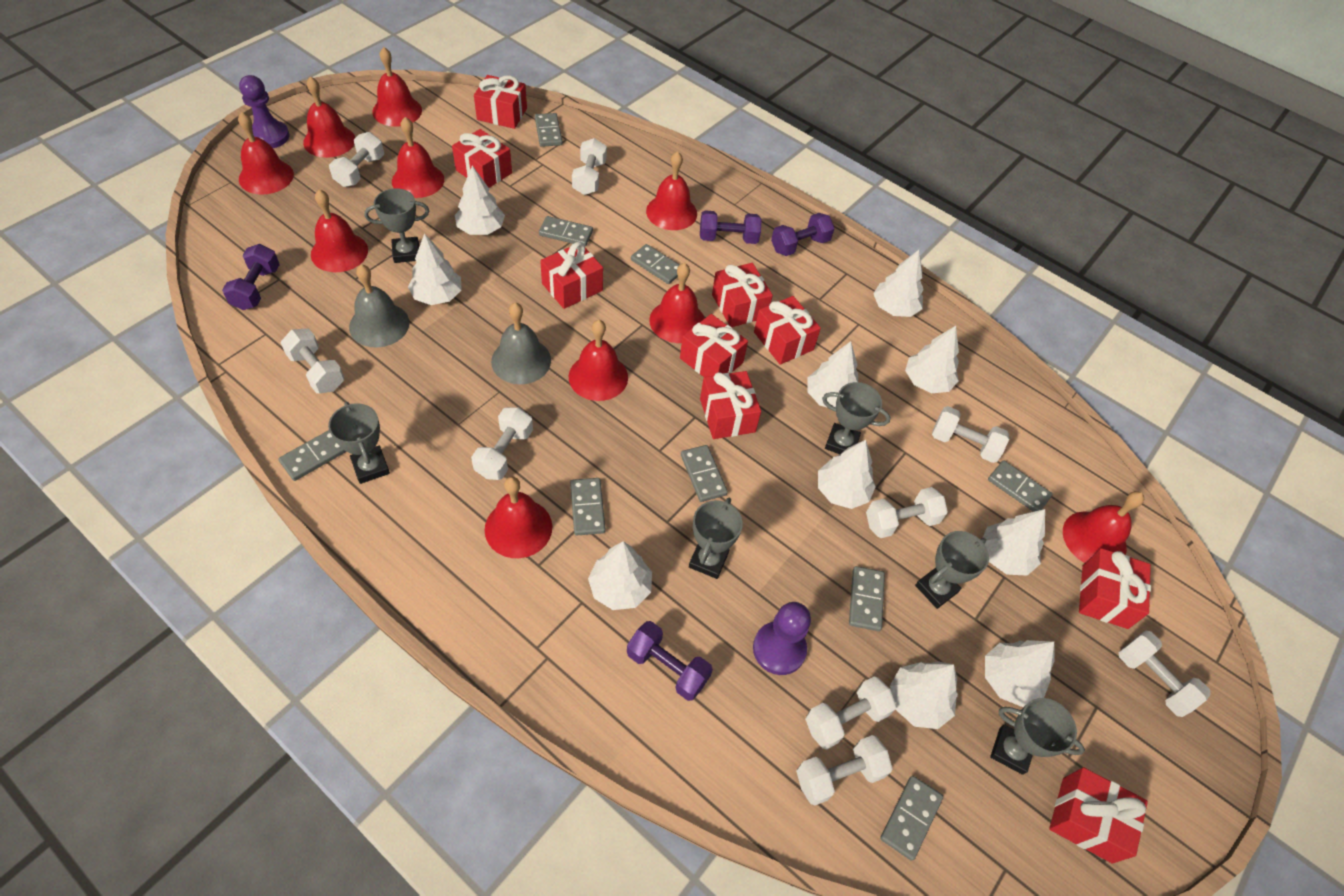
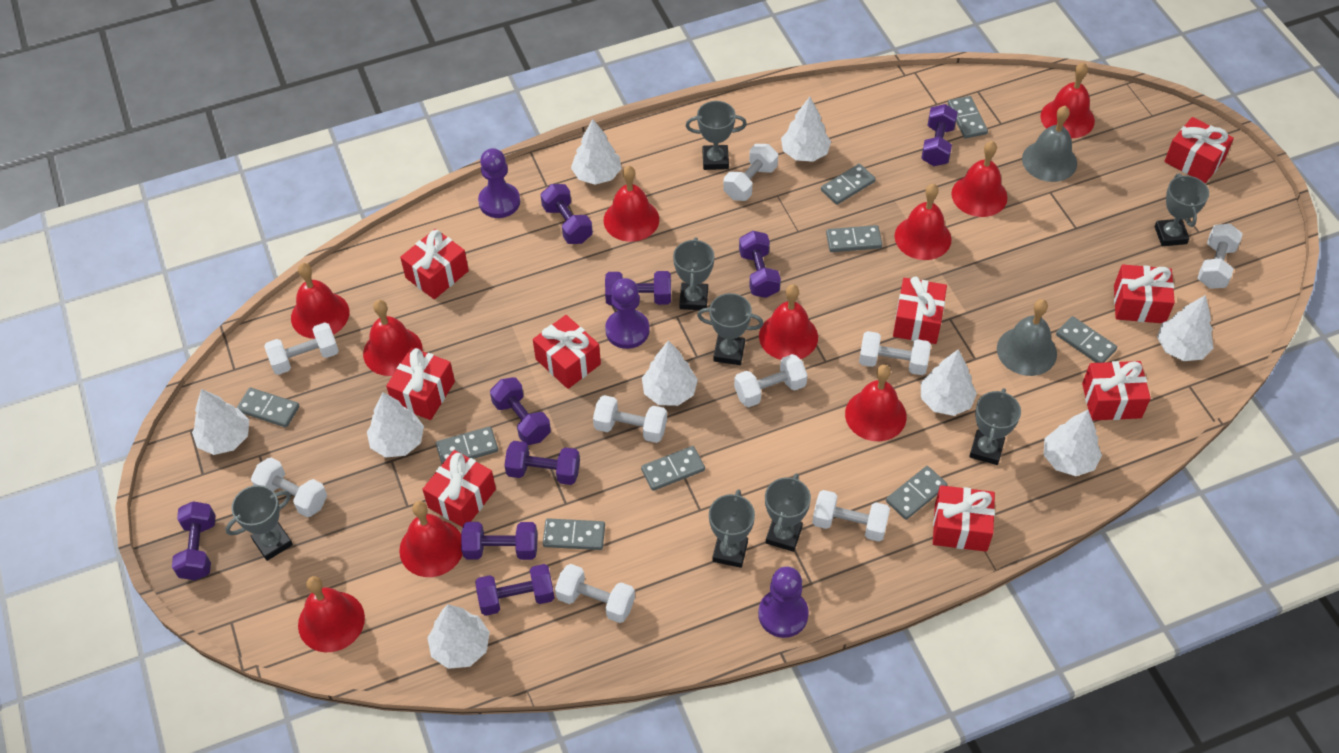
grey trophy: 6 -> 8
purple dumbbell: 4 -> 9
purple pawn: 2 -> 3
white tree: 10 -> 9

